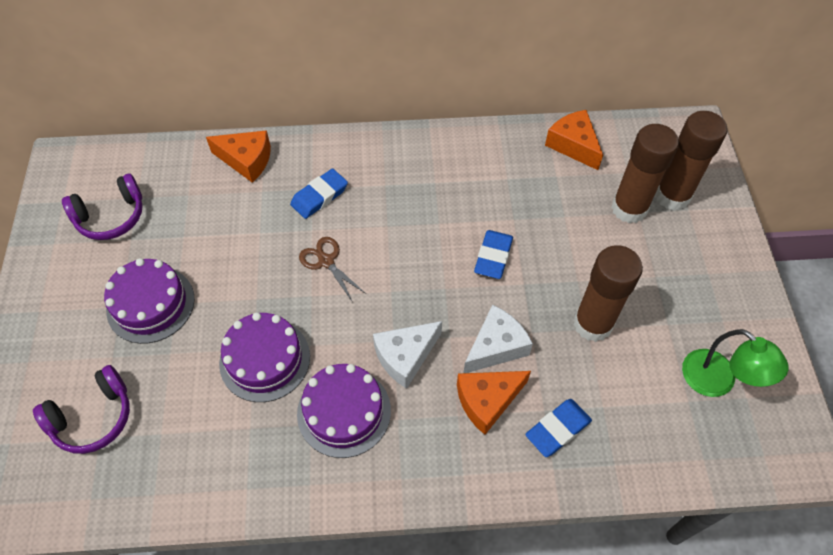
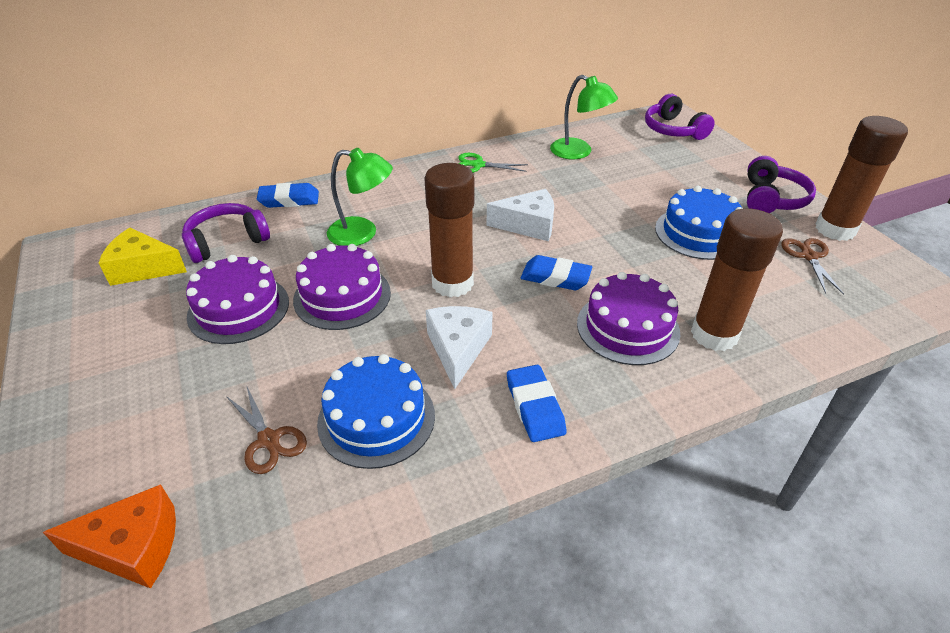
blue cake: 0 -> 2
brown scissors: 1 -> 2
green lamp: 1 -> 2
green scissors: 0 -> 1
orange cheese: 3 -> 1
purple headphones: 2 -> 3
yellow cheese: 0 -> 1

